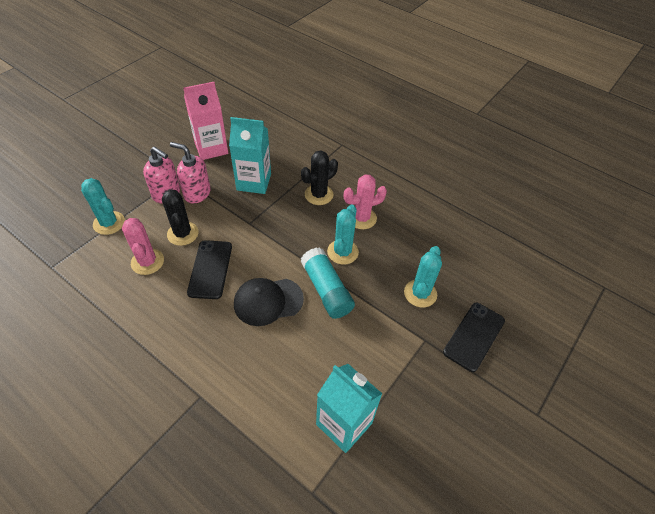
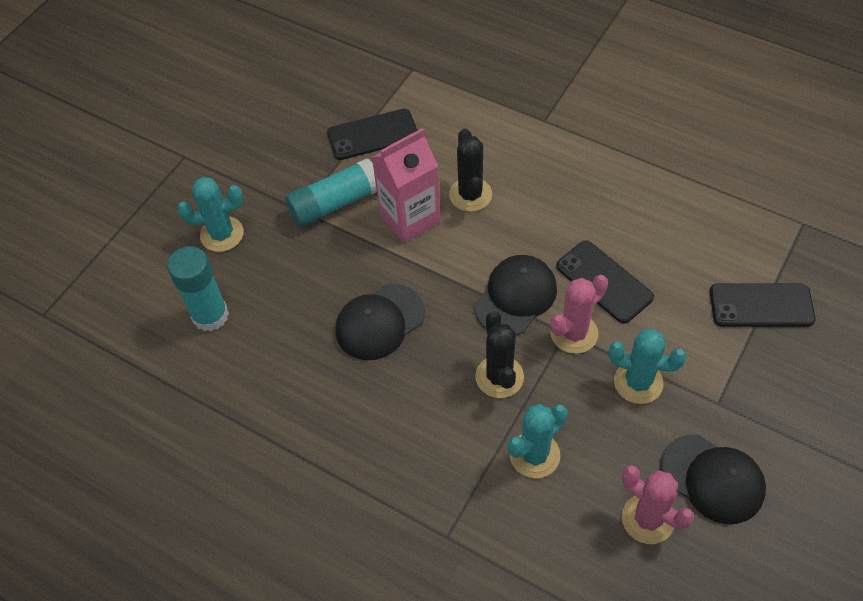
black cap: 1 -> 3
black phone: 2 -> 3
pink soap dispenser: 2 -> 0
turquoise carton: 2 -> 0
turquoise glue stick: 1 -> 2

